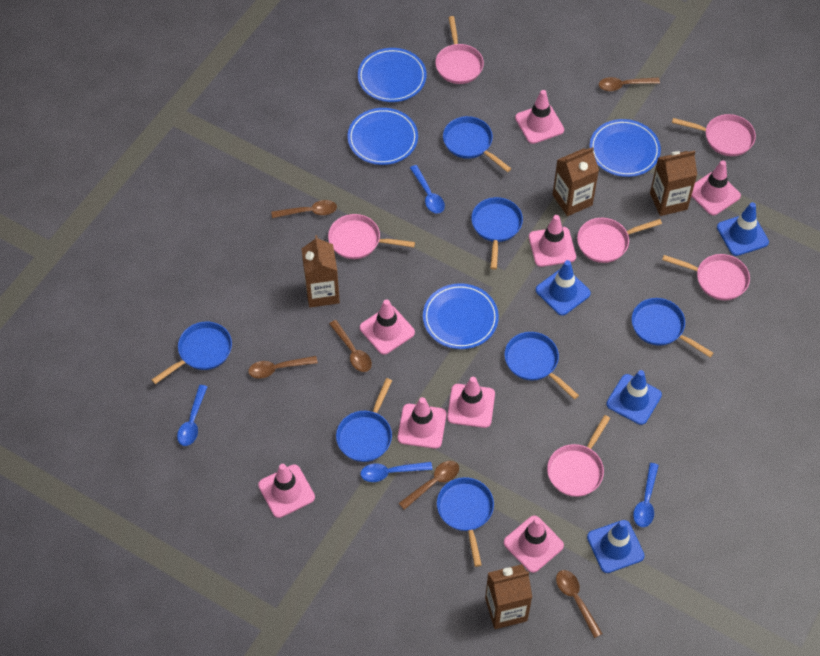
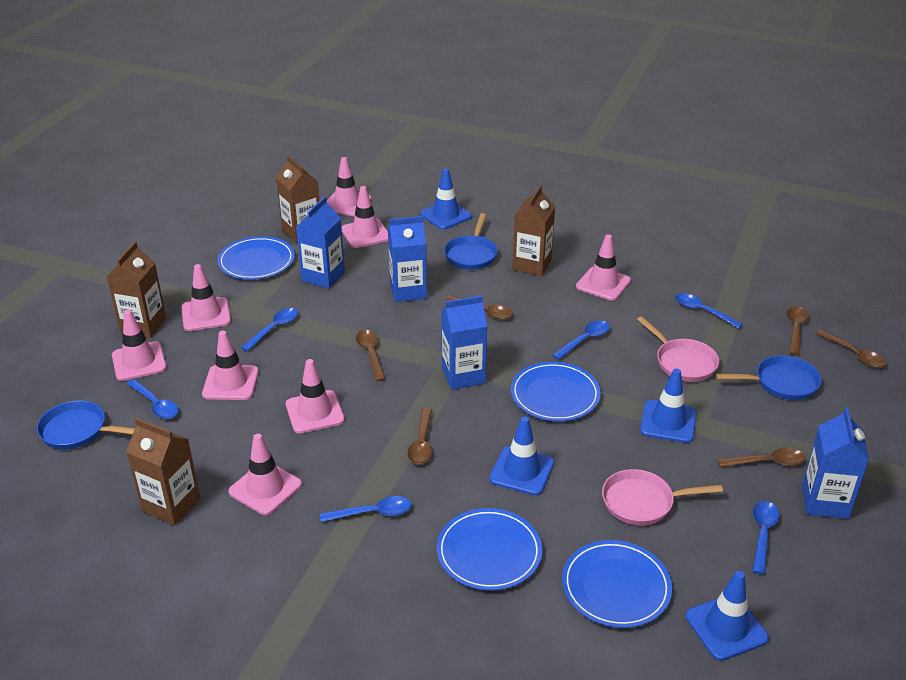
blue carton: 0 -> 4
blue pan: 7 -> 3
blue spoon: 4 -> 6
pink pan: 6 -> 2

